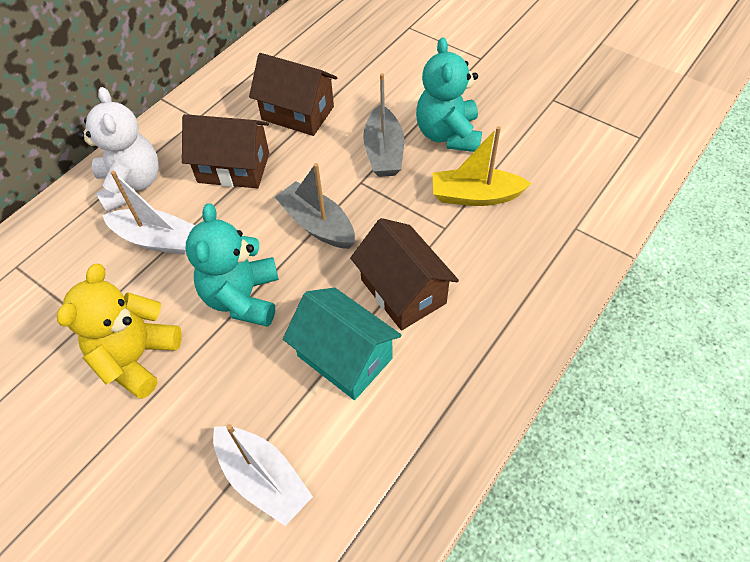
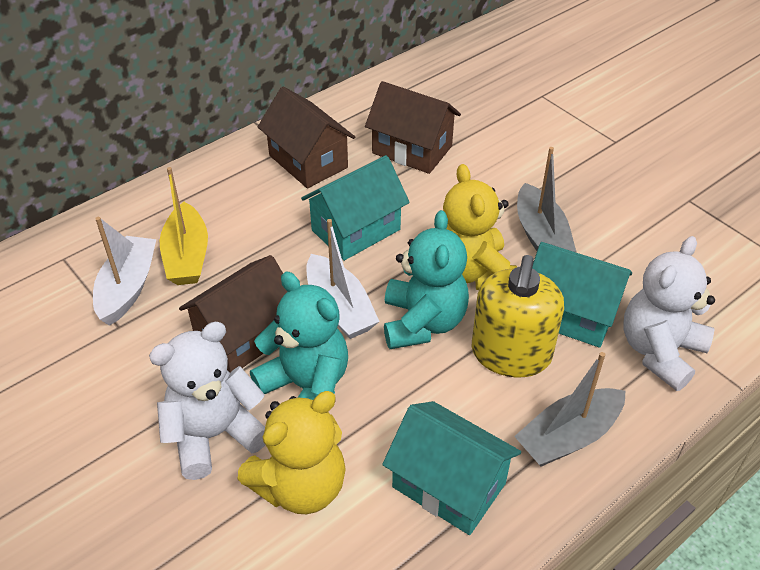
turquoise house: 1 -> 3
white teddy bear: 1 -> 2
yellow soap dispenser: 0 -> 1
yellow teddy bear: 1 -> 2

